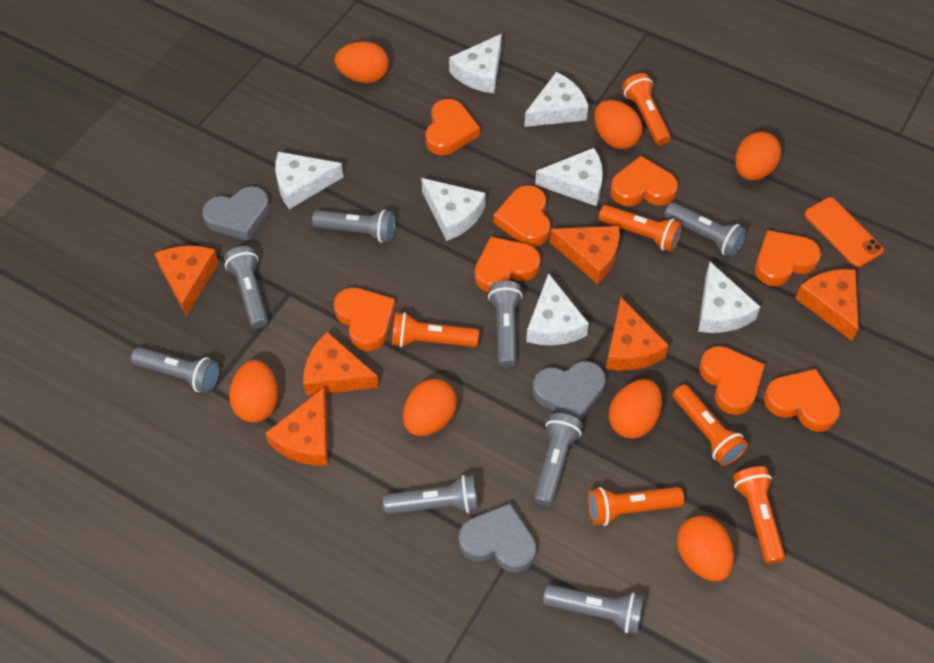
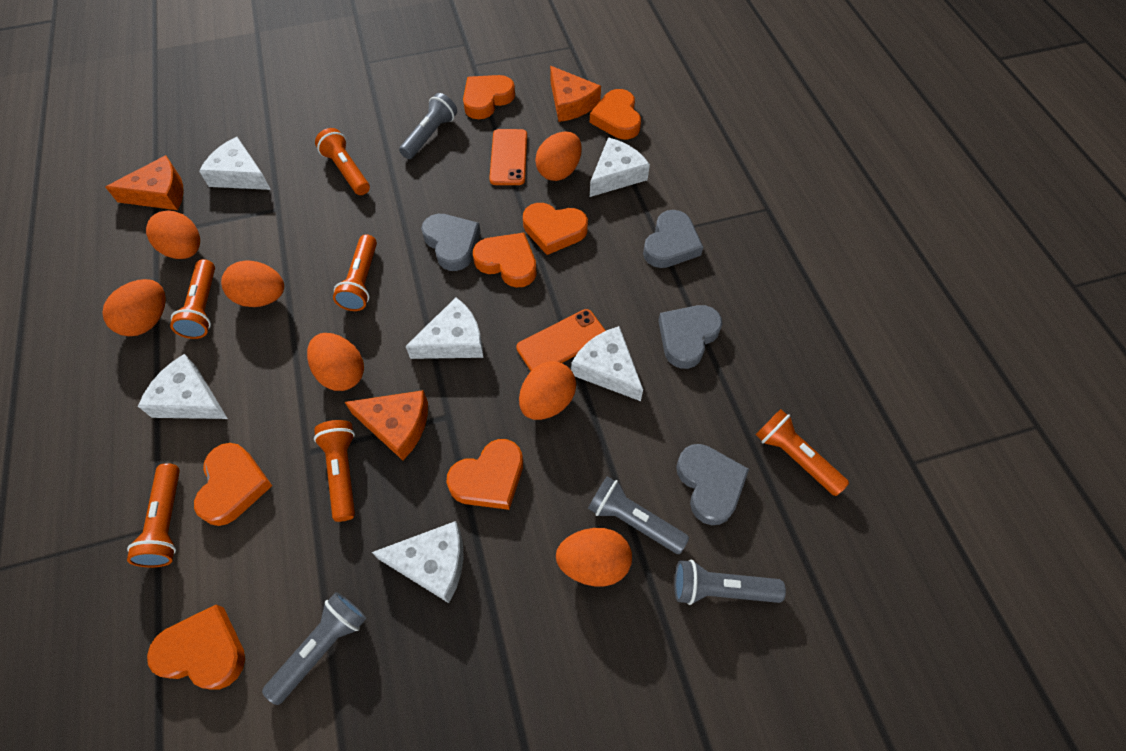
grey flashlight: 8 -> 4
grey heart: 3 -> 4
orange cheese: 6 -> 3
orange heart: 8 -> 7
orange phone: 1 -> 2
white cheese: 7 -> 6

